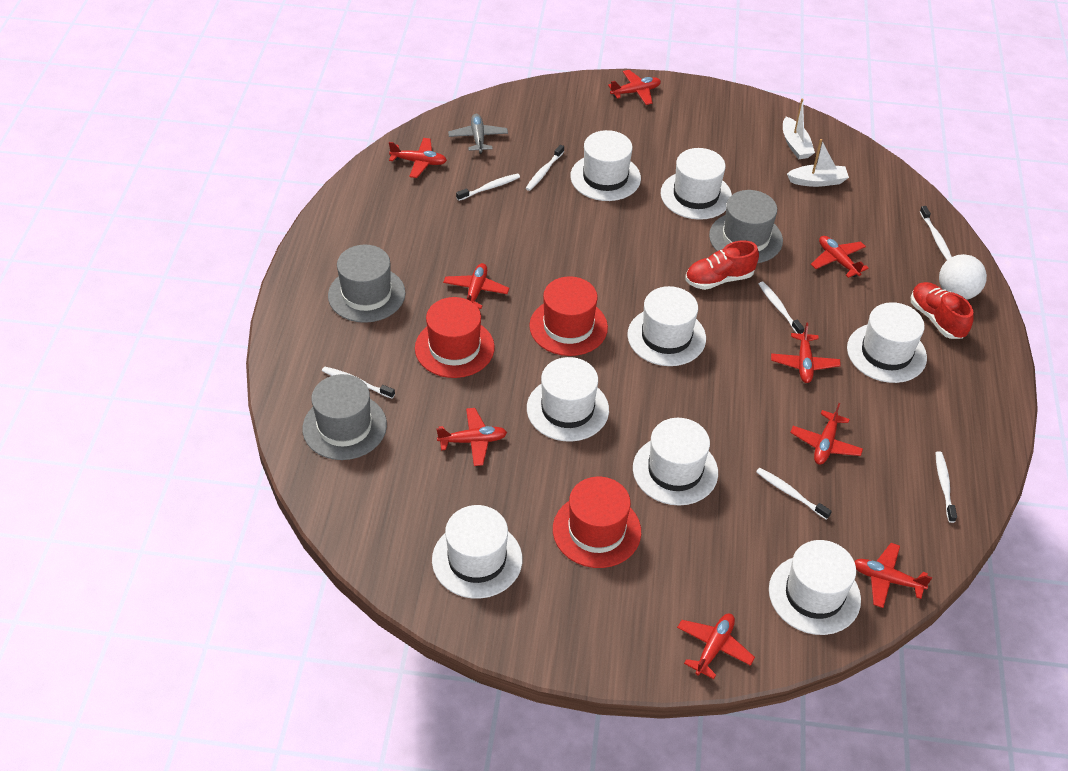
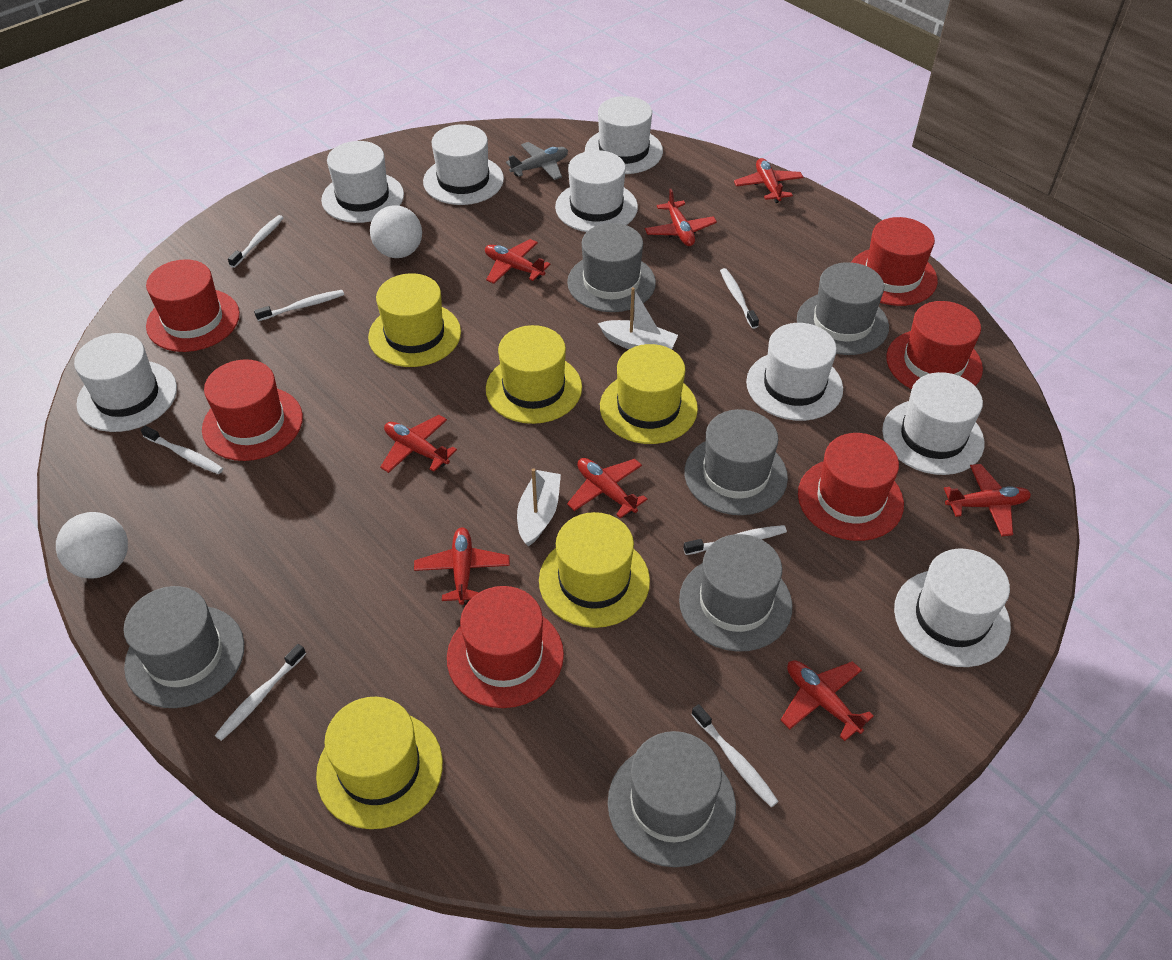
grey hat: 3 -> 6
red hat: 3 -> 6
red plane: 9 -> 8
red shoe: 2 -> 0
white ball: 1 -> 2
yellow hat: 0 -> 5

